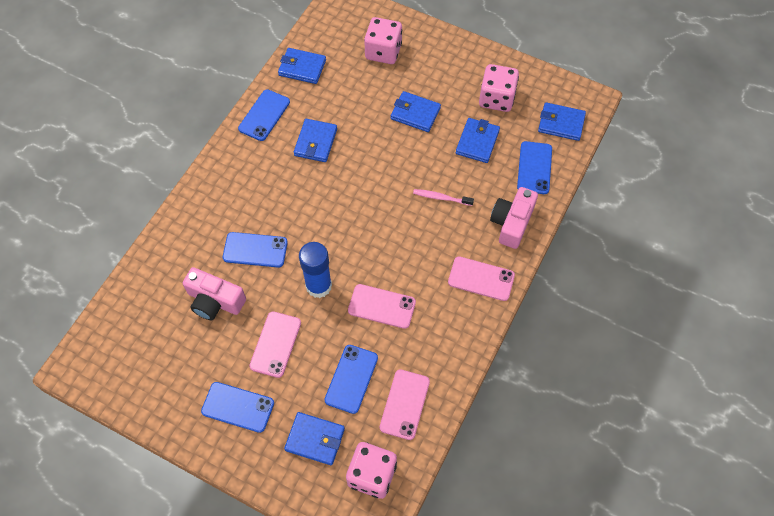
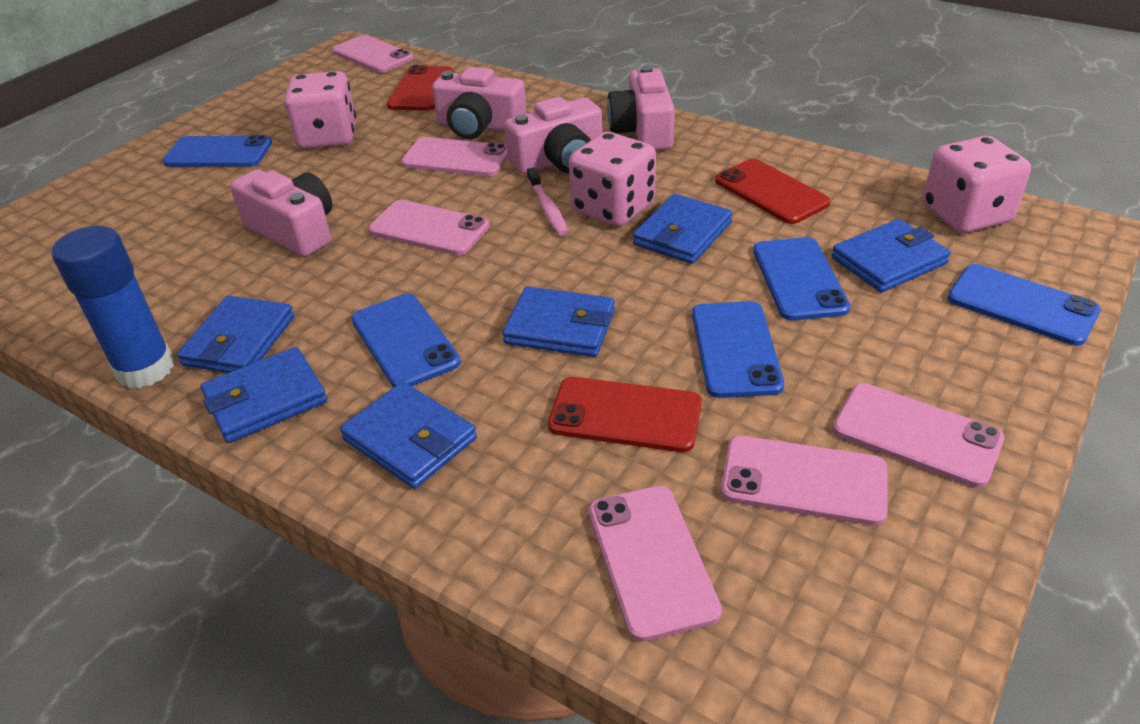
pink camera: 2 -> 4
pink phone: 4 -> 6
red phone: 0 -> 3

